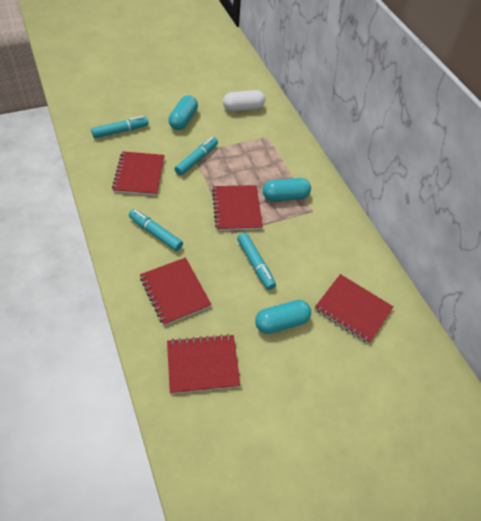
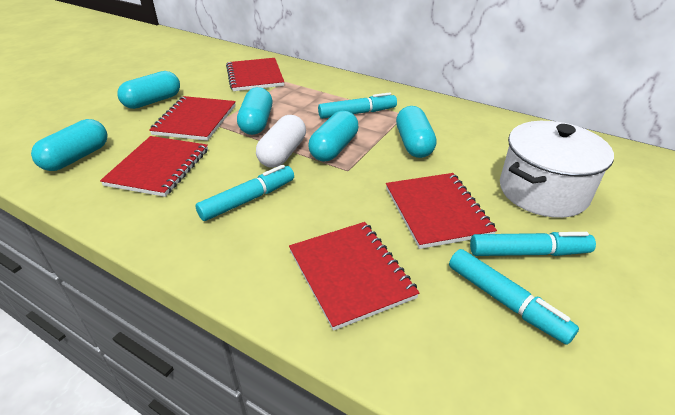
turquoise capsule: 3 -> 5
white pot: 0 -> 1

